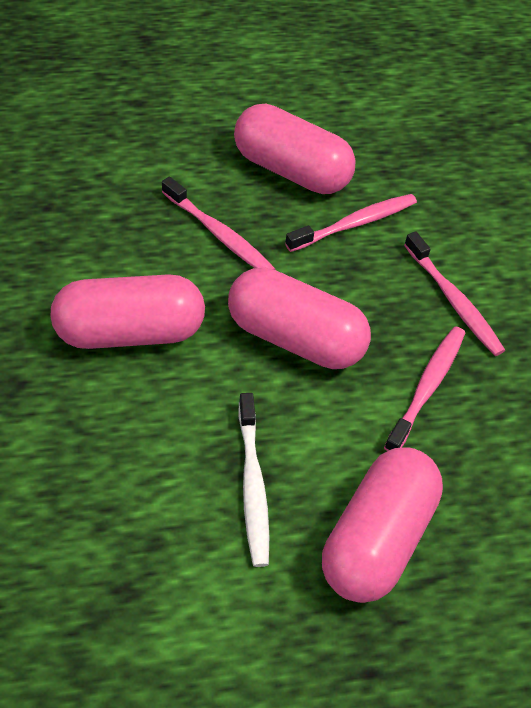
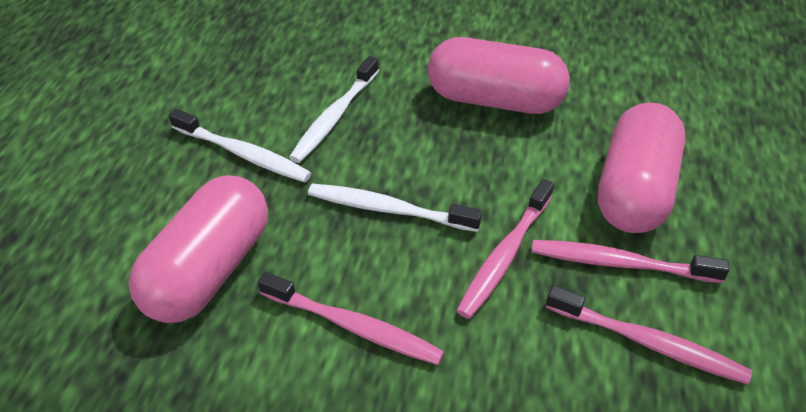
pink capsule: 4 -> 3
white toothbrush: 1 -> 3

